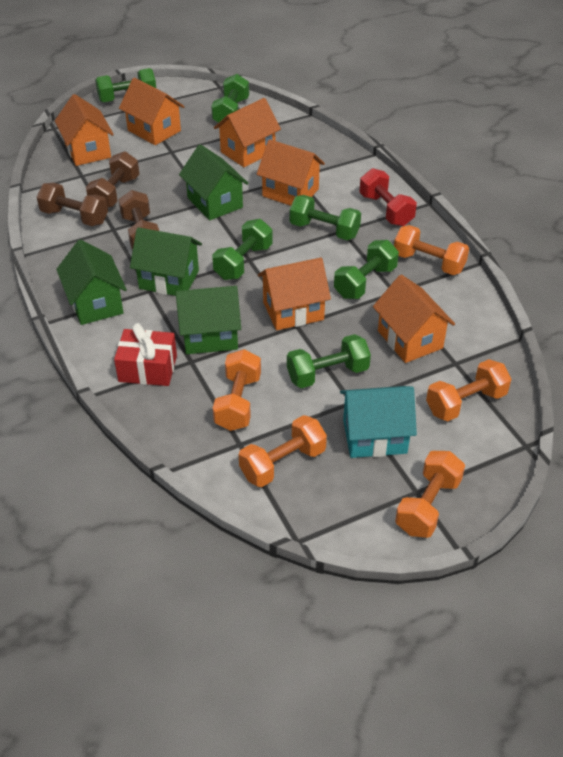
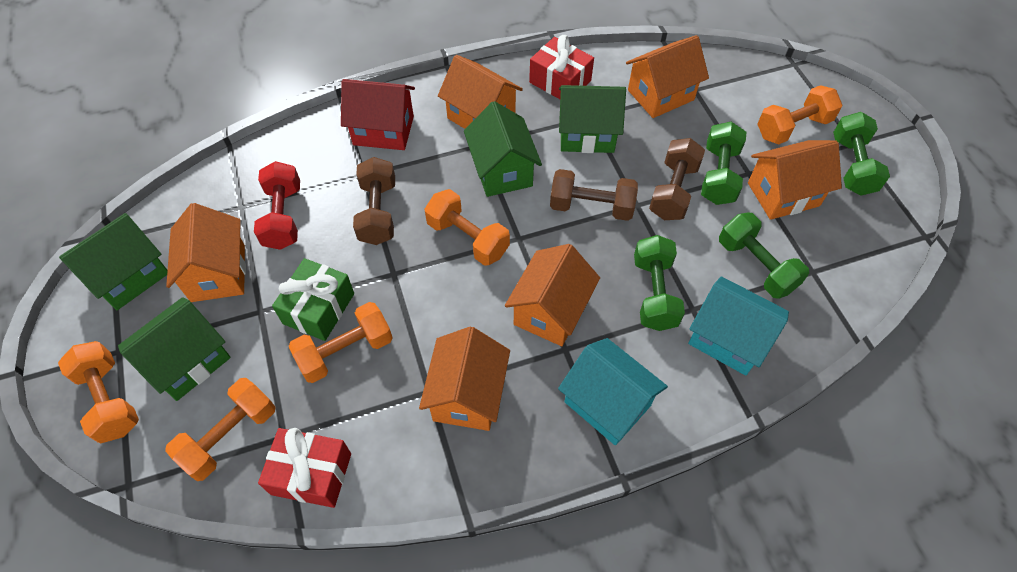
green dumbbell: 6 -> 4
green gift: 0 -> 1
red gift: 1 -> 2
red house: 0 -> 1
turquoise house: 1 -> 2

